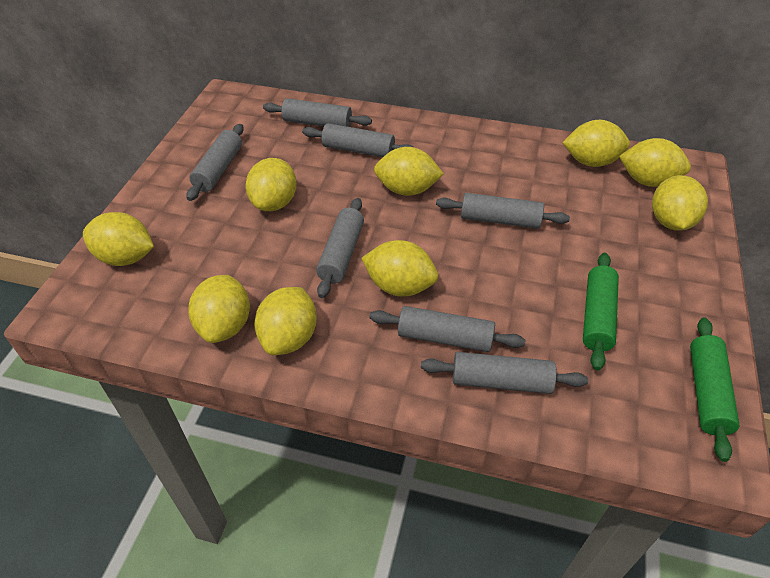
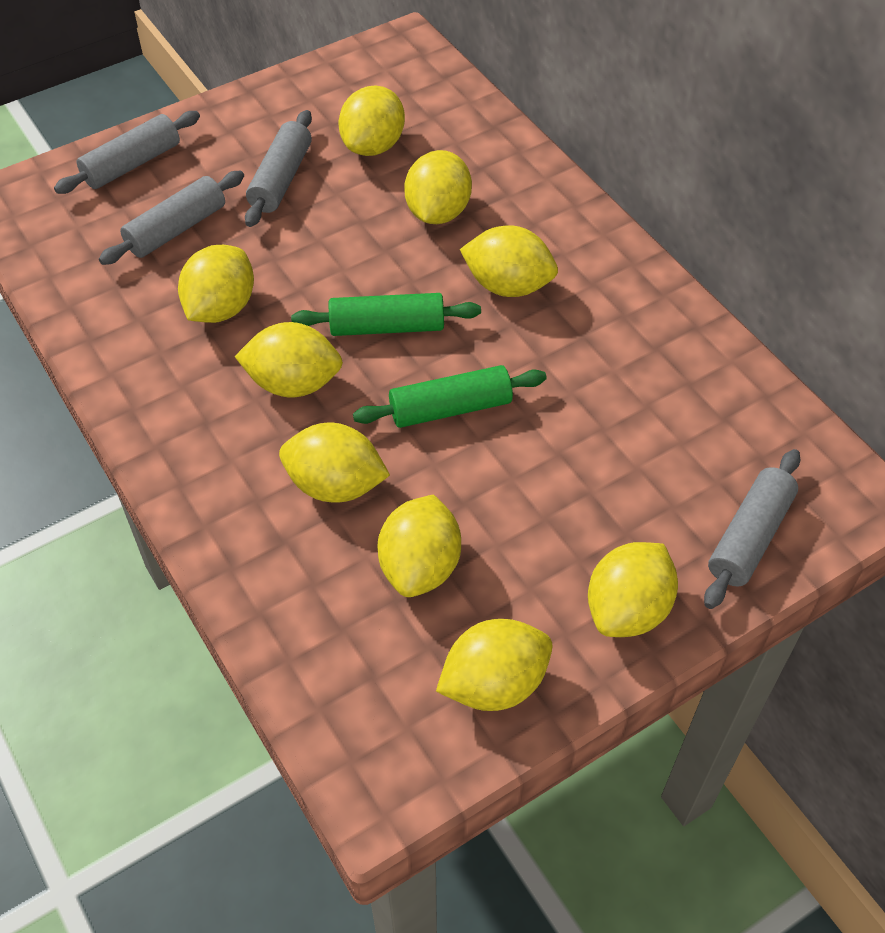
grey rolling pin: 7 -> 4

